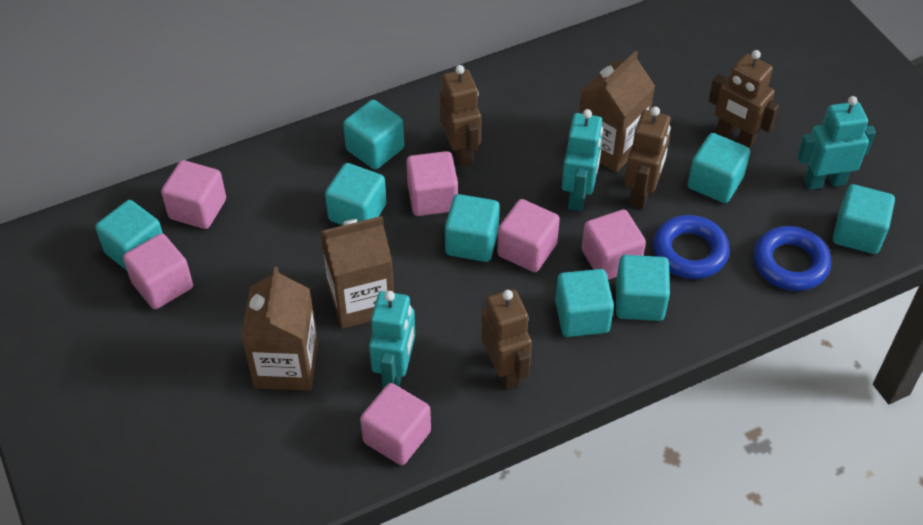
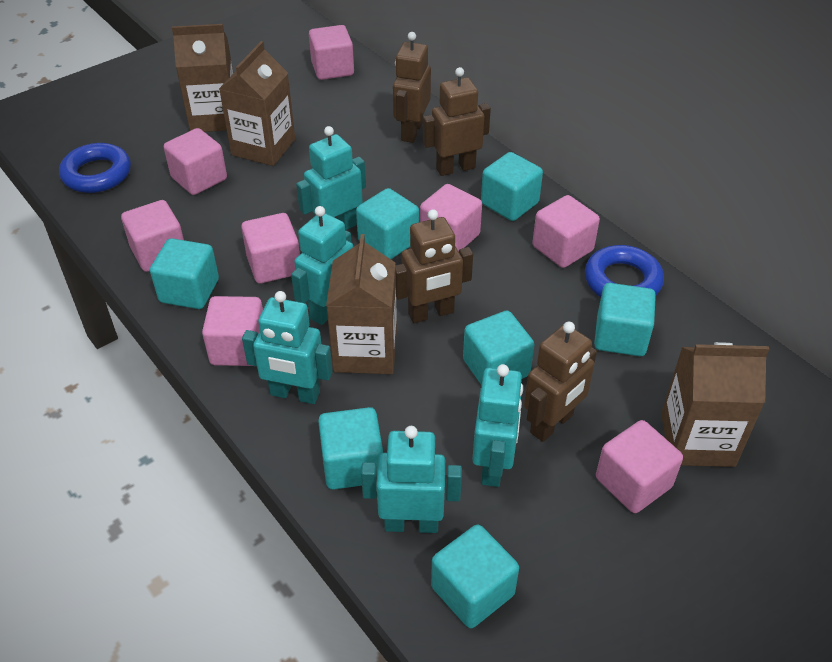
brown carton: 3 -> 4
pink cube: 6 -> 8
turquoise cube: 8 -> 7
turquoise robot: 3 -> 5

